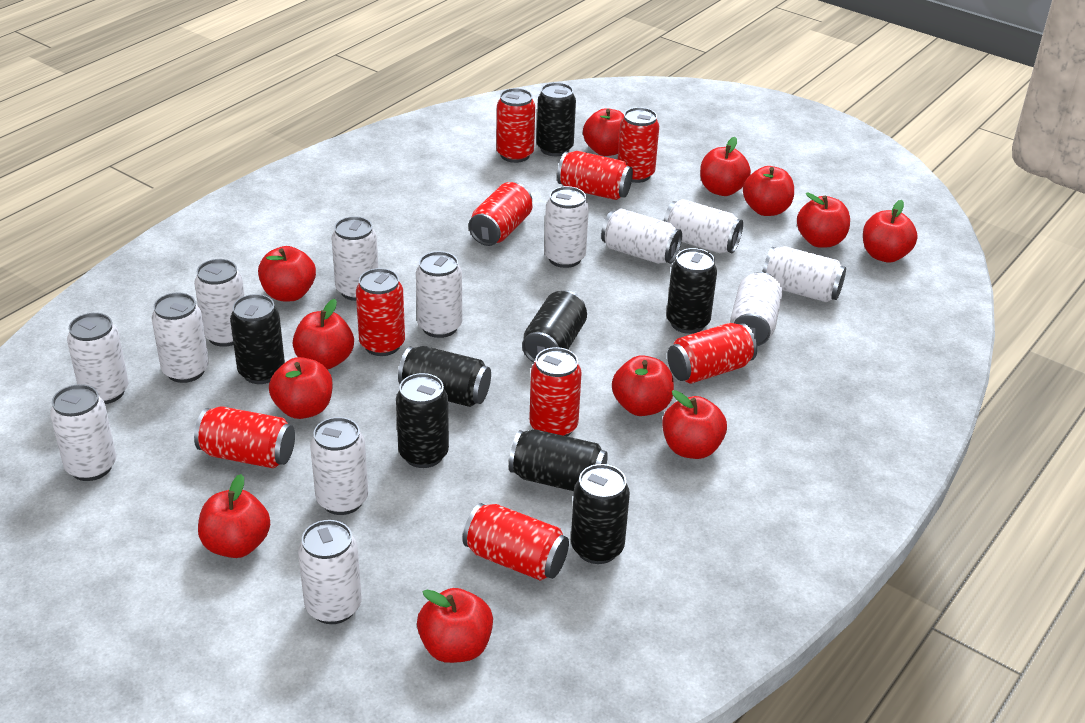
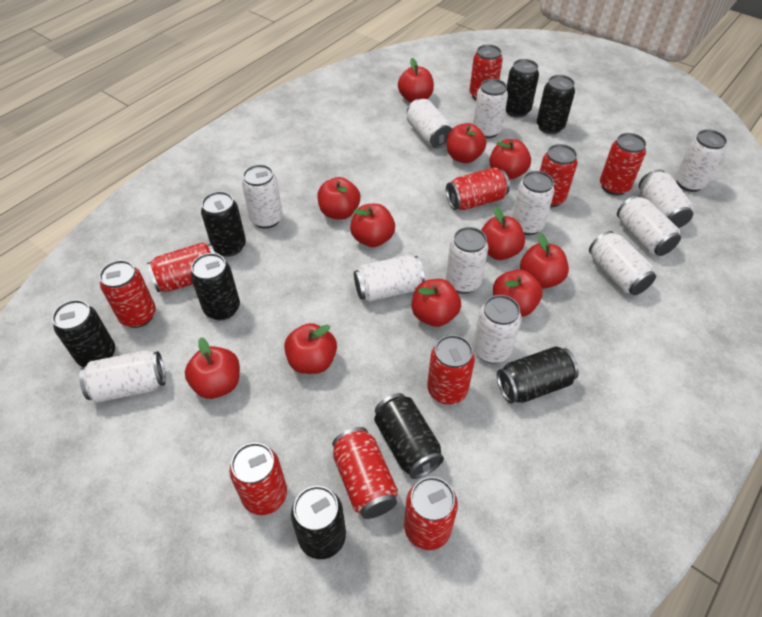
red apple: 12 -> 11
red can: 9 -> 10
white can: 13 -> 12

